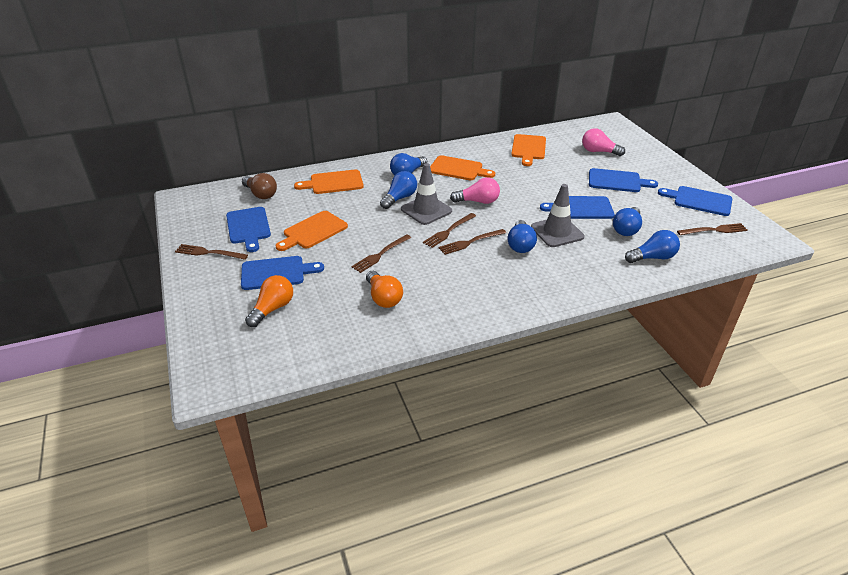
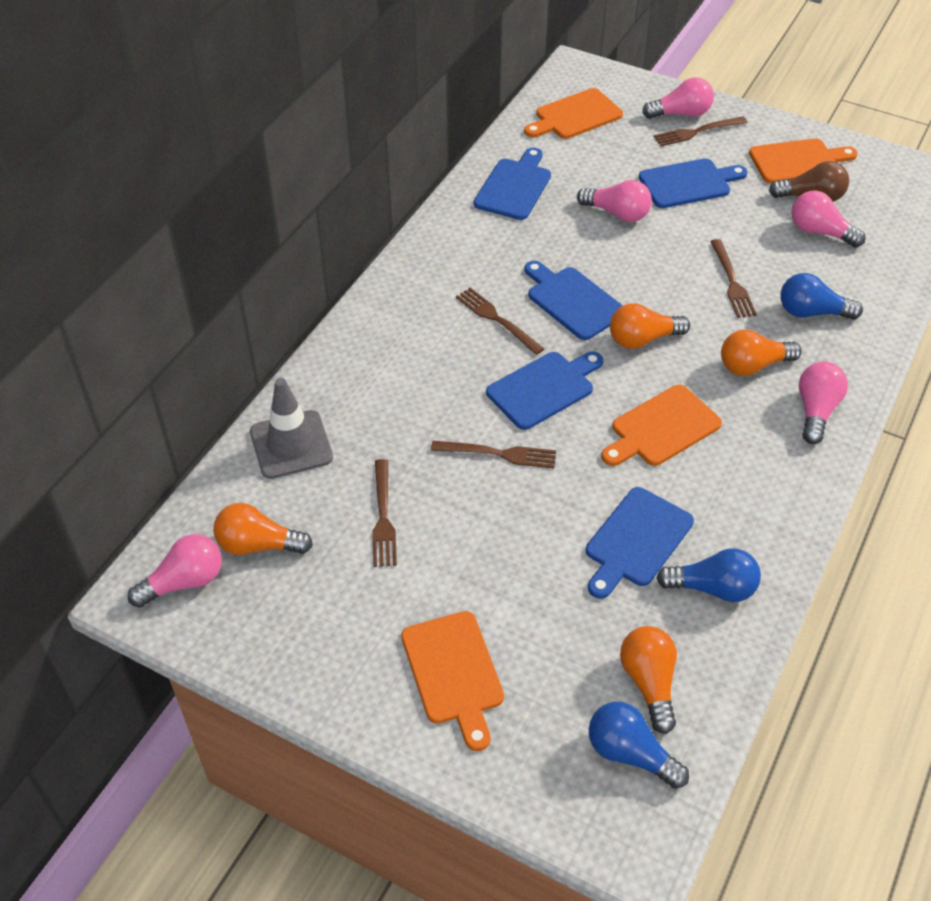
blue light bulb: 5 -> 3
grey traffic cone: 2 -> 1
orange light bulb: 2 -> 4
pink light bulb: 2 -> 5

